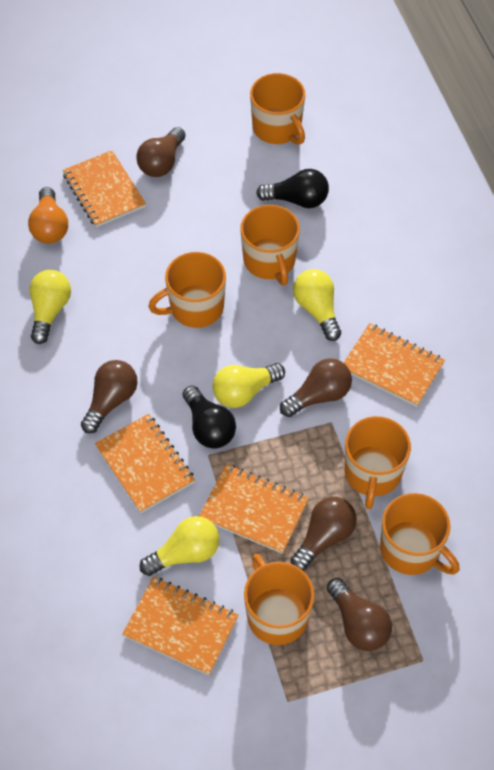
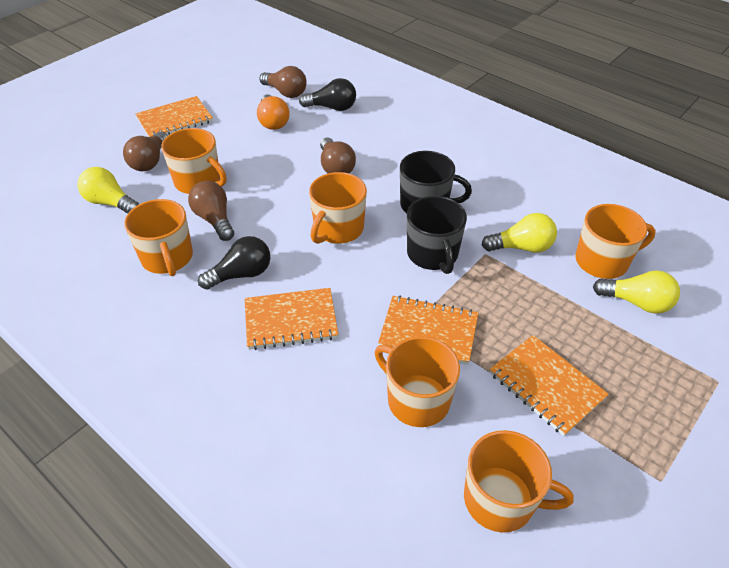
black mug: 0 -> 2
brown light bulb: 5 -> 4
orange notebook: 5 -> 4
yellow light bulb: 4 -> 3

